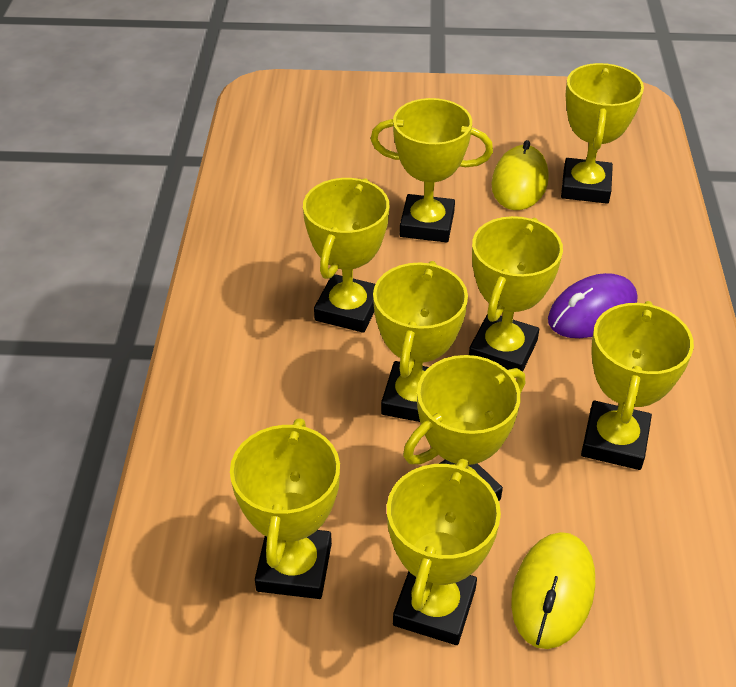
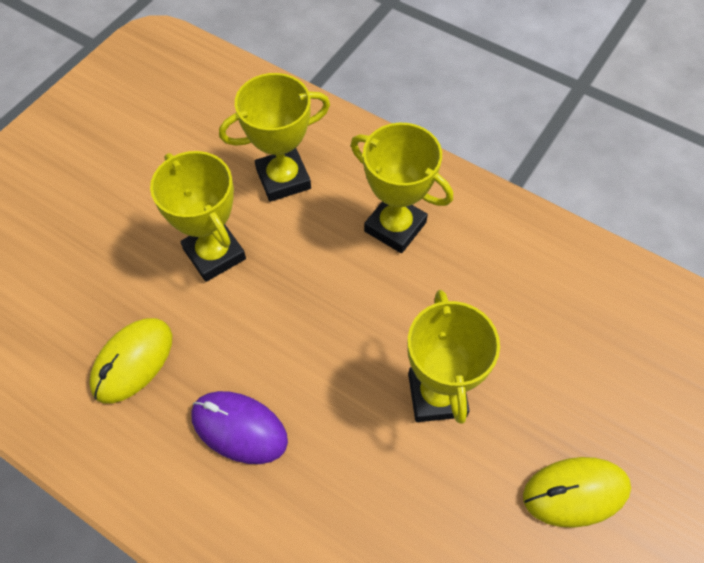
yellow trophy: 9 -> 4

